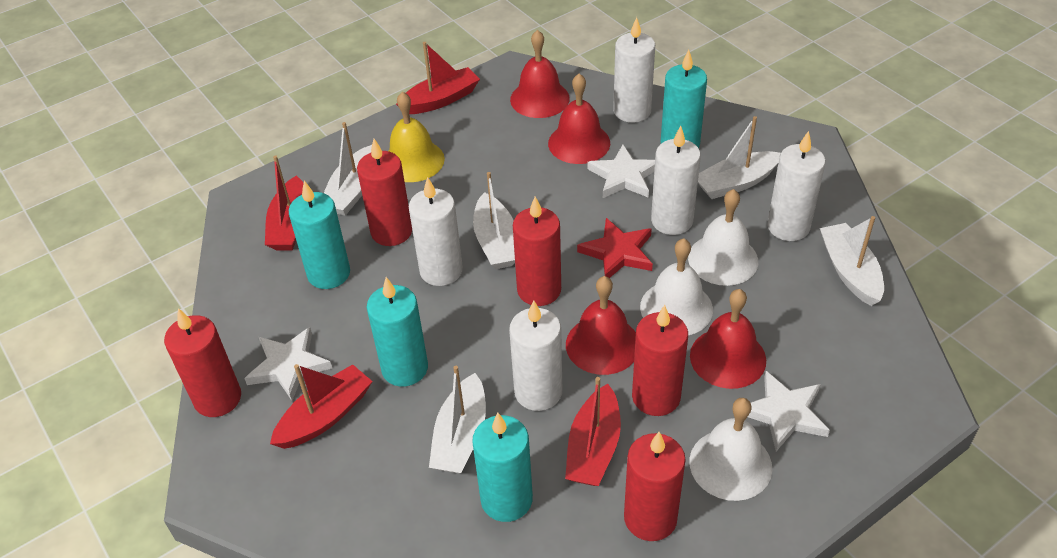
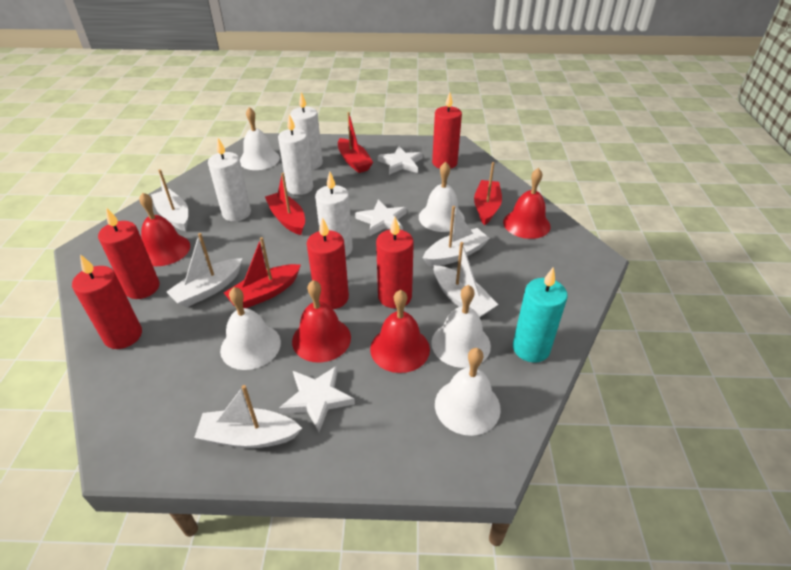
red star: 1 -> 0
turquoise candle: 4 -> 1
white bell: 3 -> 5
white candle: 5 -> 4
yellow bell: 1 -> 0

